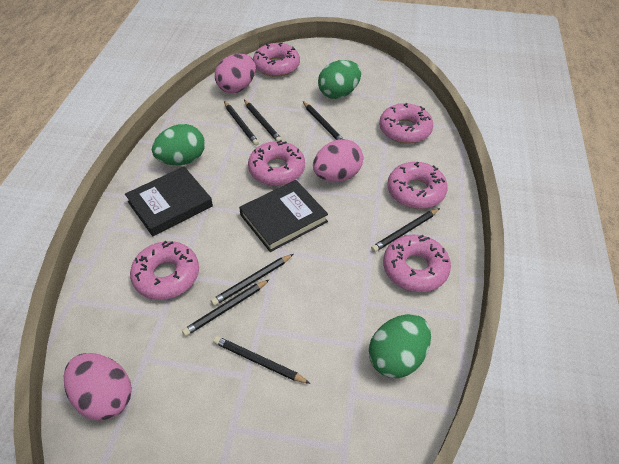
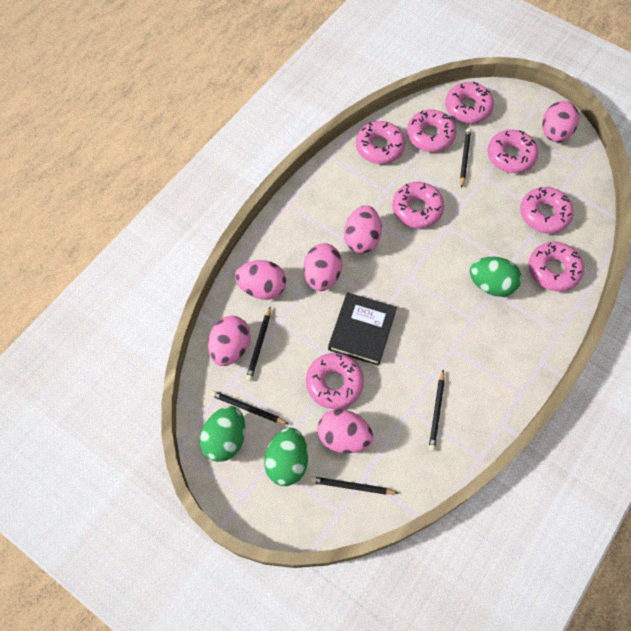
black book: 2 -> 1
black pencil: 7 -> 5
pink donut: 6 -> 8
pink egg: 3 -> 6

